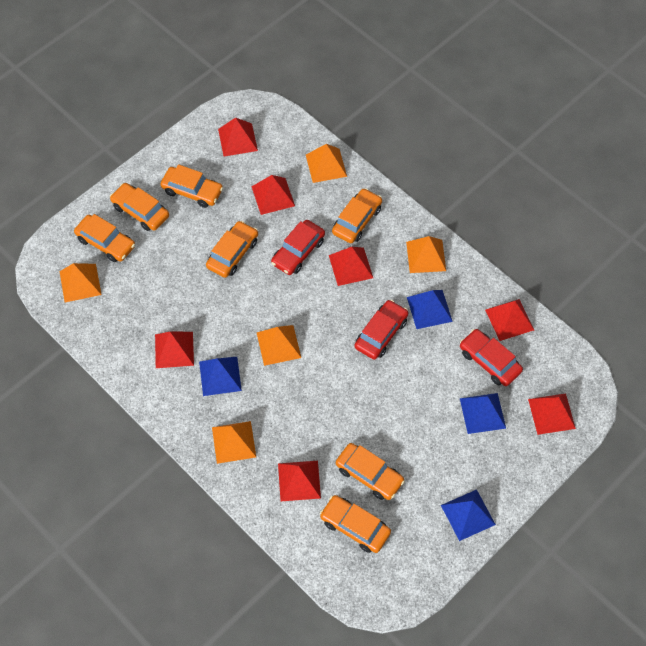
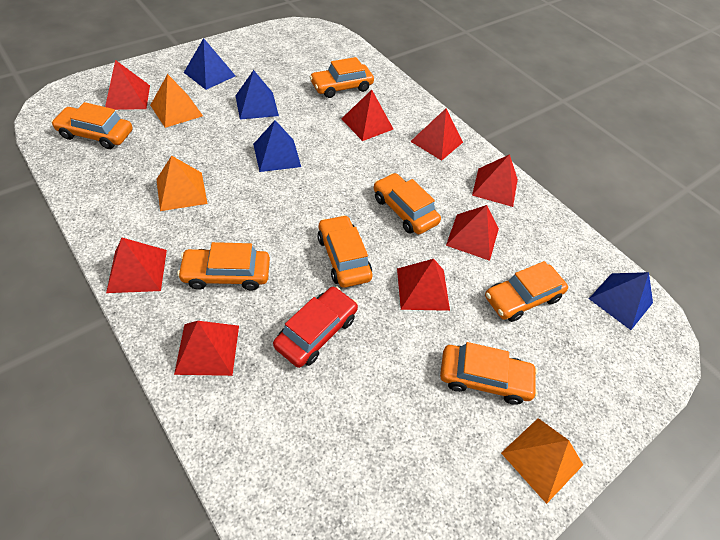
orange pyramid: 5 -> 3
red car: 3 -> 1
red pyramid: 7 -> 8

